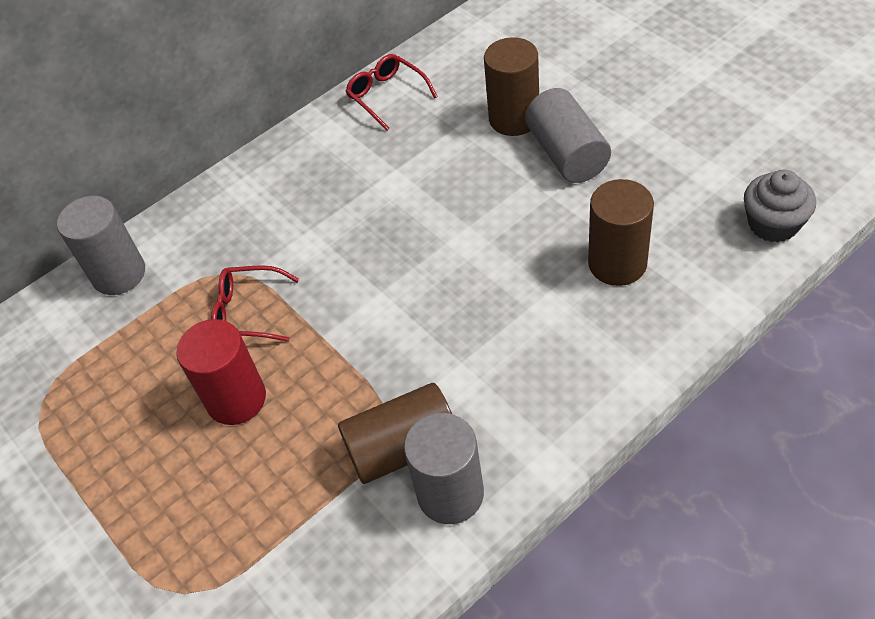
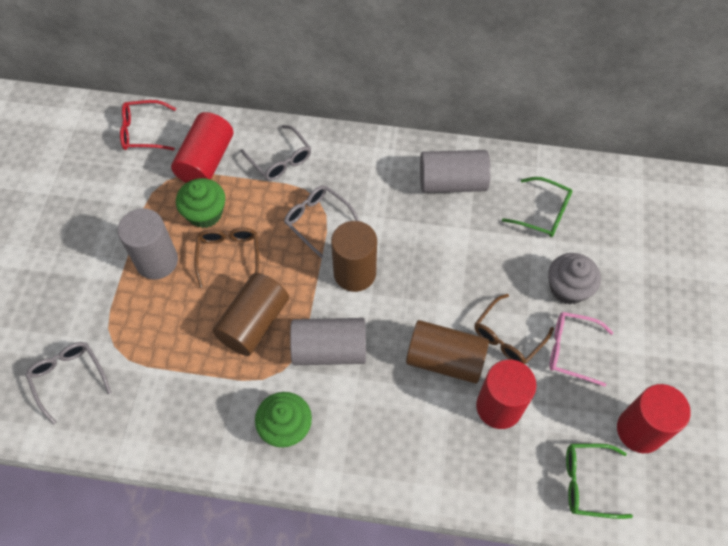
brown glasses: 0 -> 2
green cupcake: 0 -> 2
green glasses: 0 -> 2
grey glasses: 0 -> 3
pink glasses: 0 -> 1
red cylinder: 1 -> 3
red glasses: 2 -> 1

